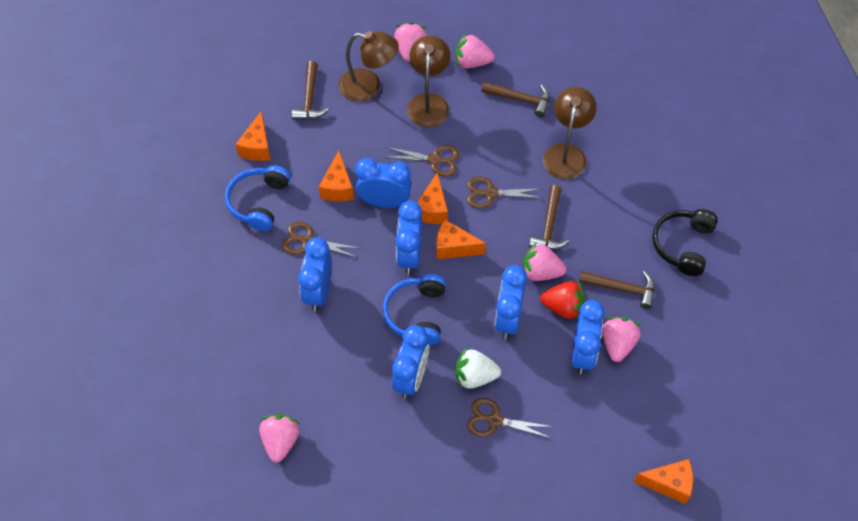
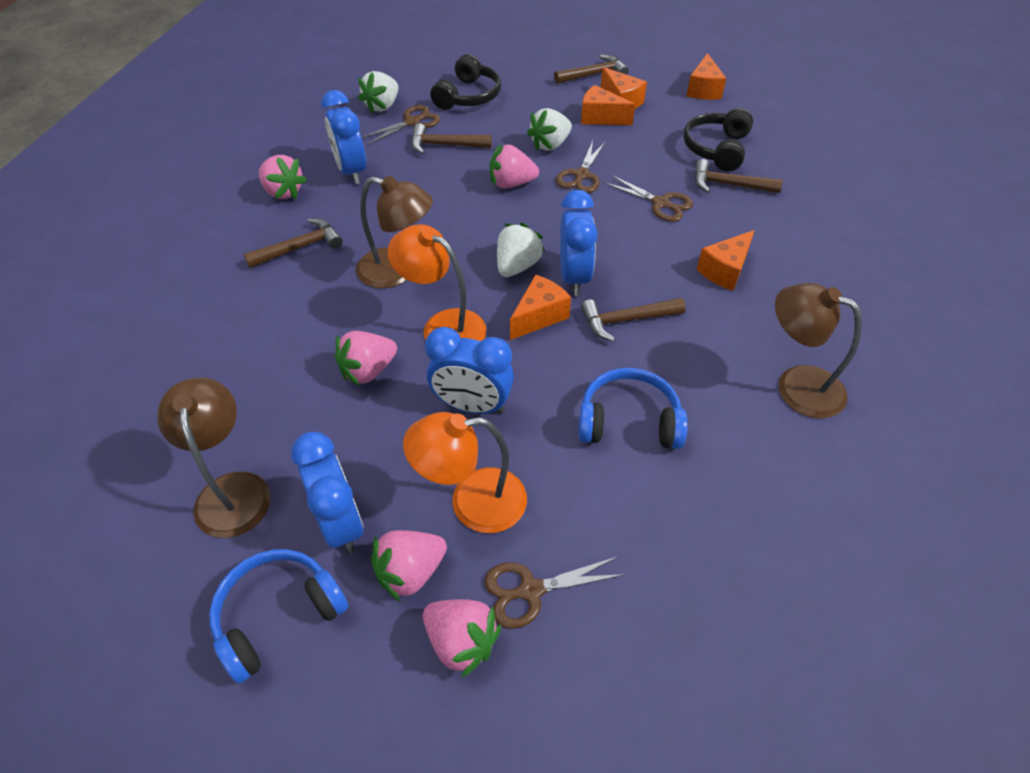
black headphones: 1 -> 2
blue clock: 6 -> 4
brown hammer: 4 -> 5
orange lamp: 0 -> 2
red strawberry: 1 -> 0
white strawberry: 1 -> 3

